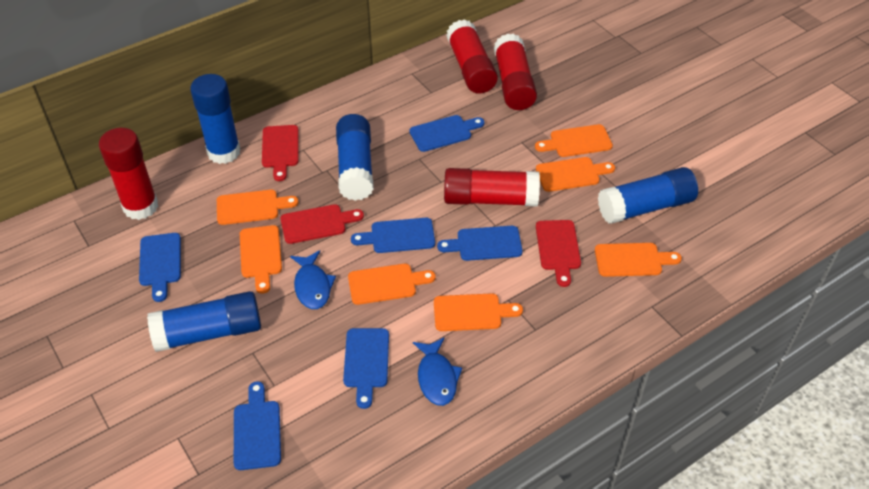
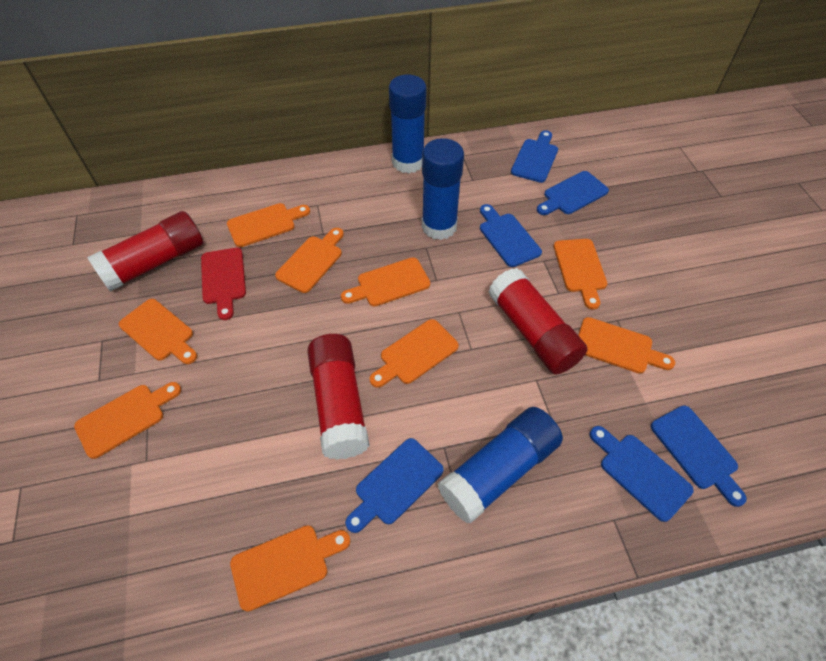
blue fish: 2 -> 0
blue glue stick: 4 -> 3
orange cutting board: 7 -> 9
red cutting board: 3 -> 1
red glue stick: 4 -> 3

